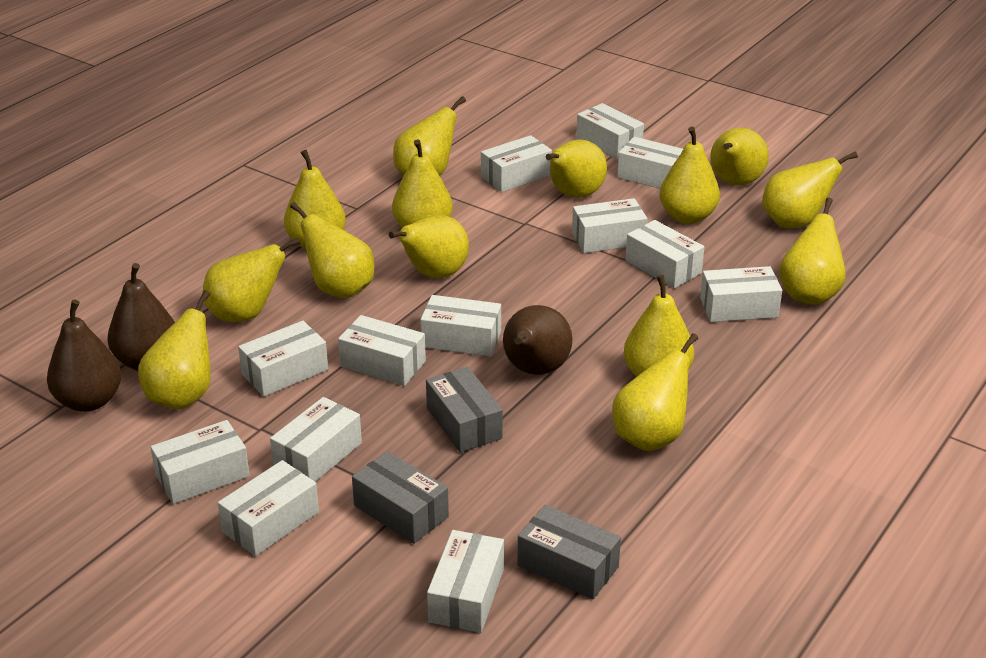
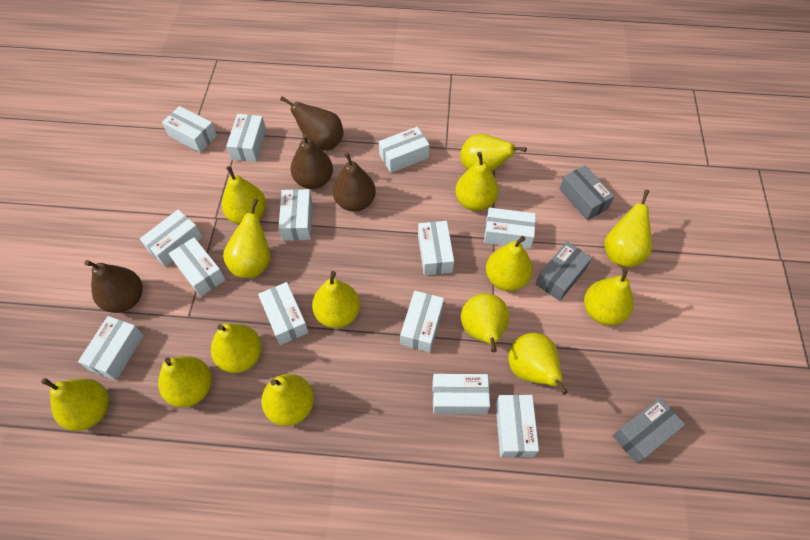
brown pear: 3 -> 4

